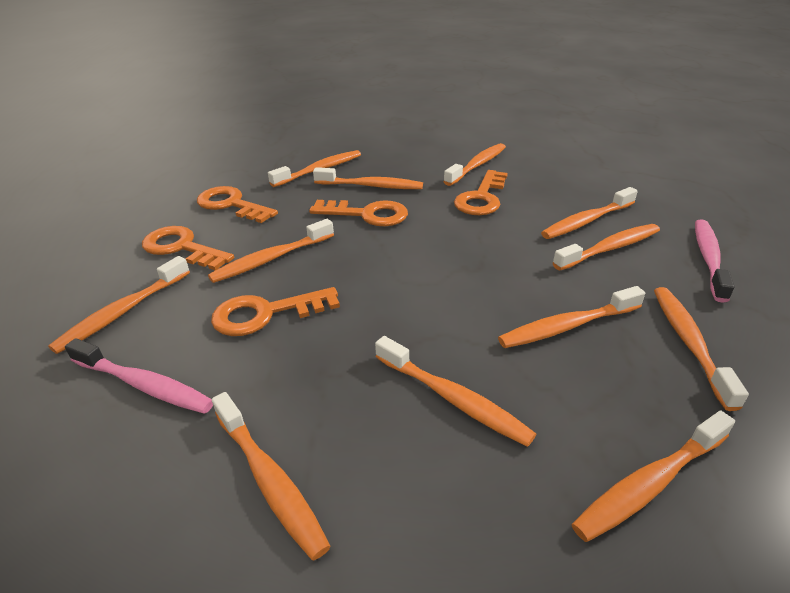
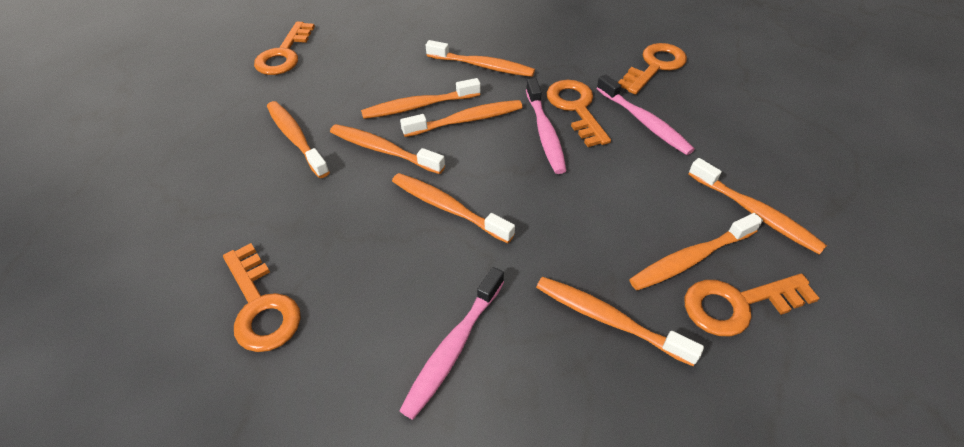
orange toothbrush: 12 -> 9
pink toothbrush: 2 -> 3

